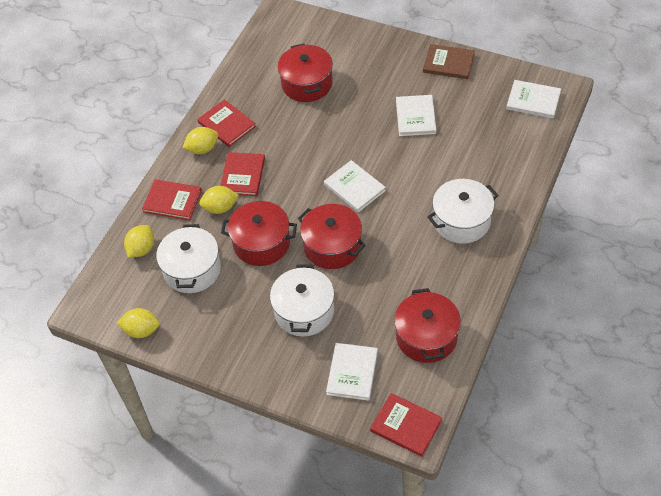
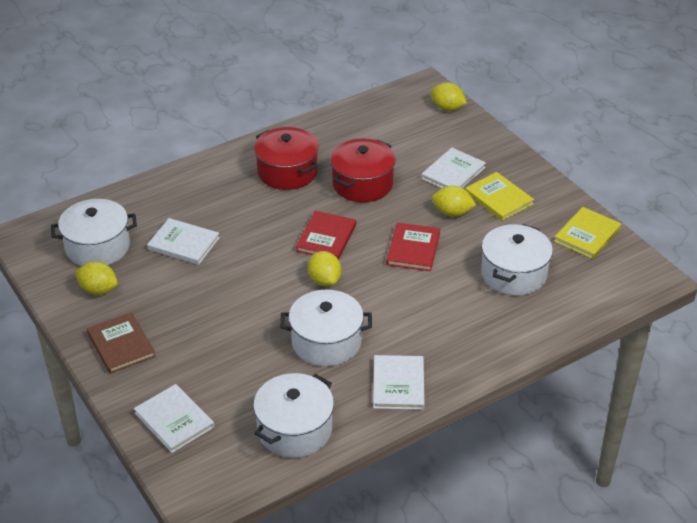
red book: 4 -> 2
red pot: 4 -> 2
white pot: 3 -> 4
yellow book: 0 -> 2

